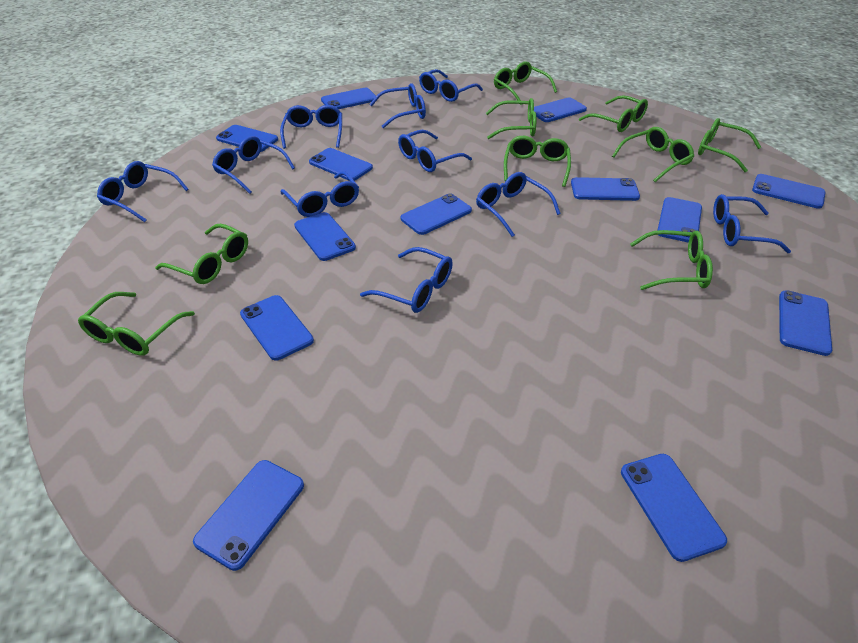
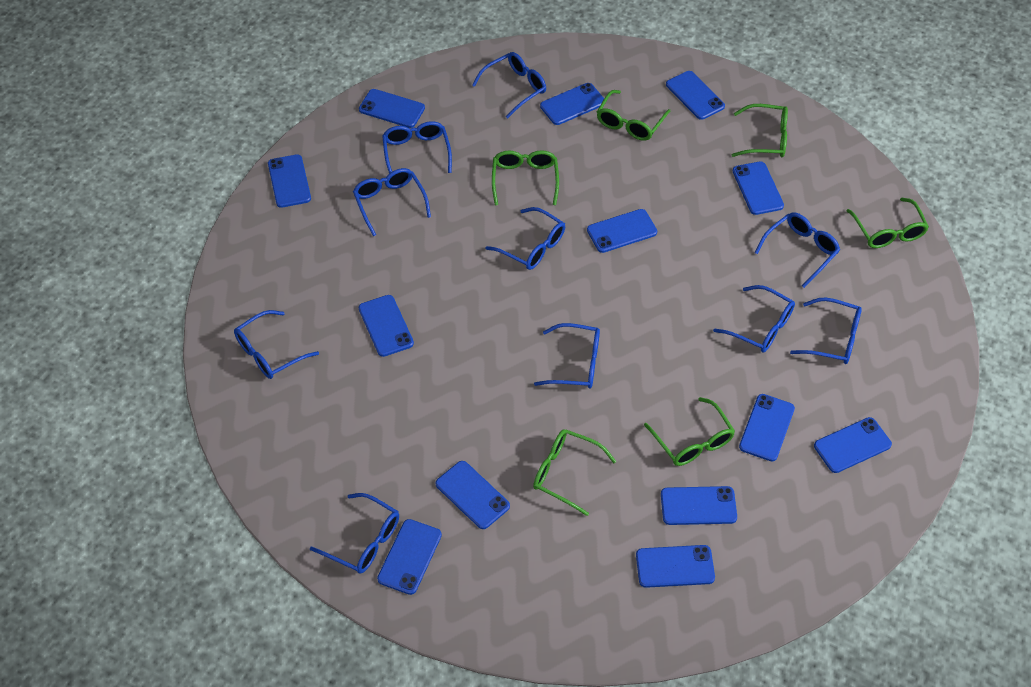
green glasses: 9 -> 6

